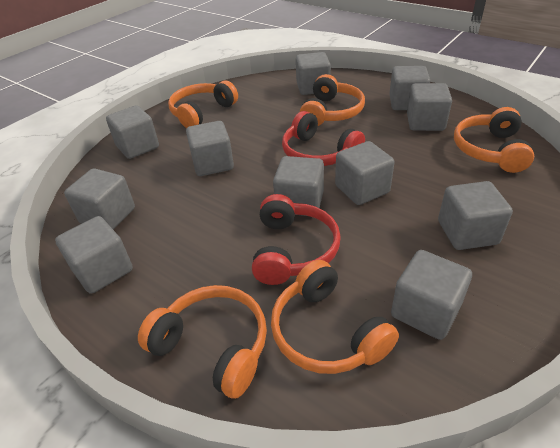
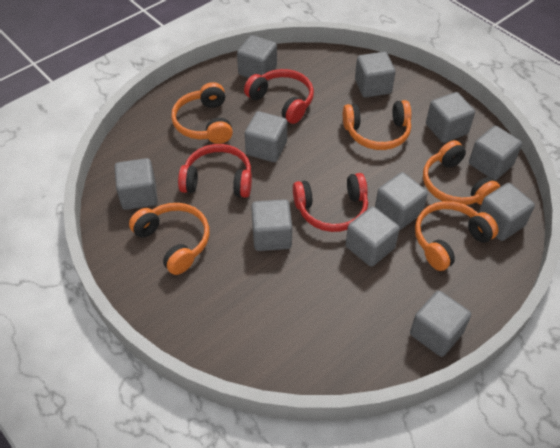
red headphones: 2 -> 3

